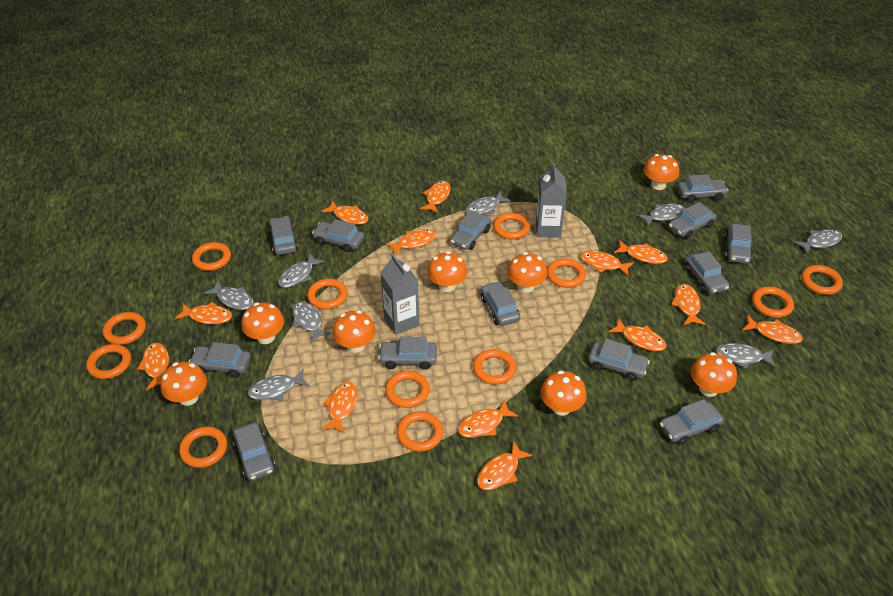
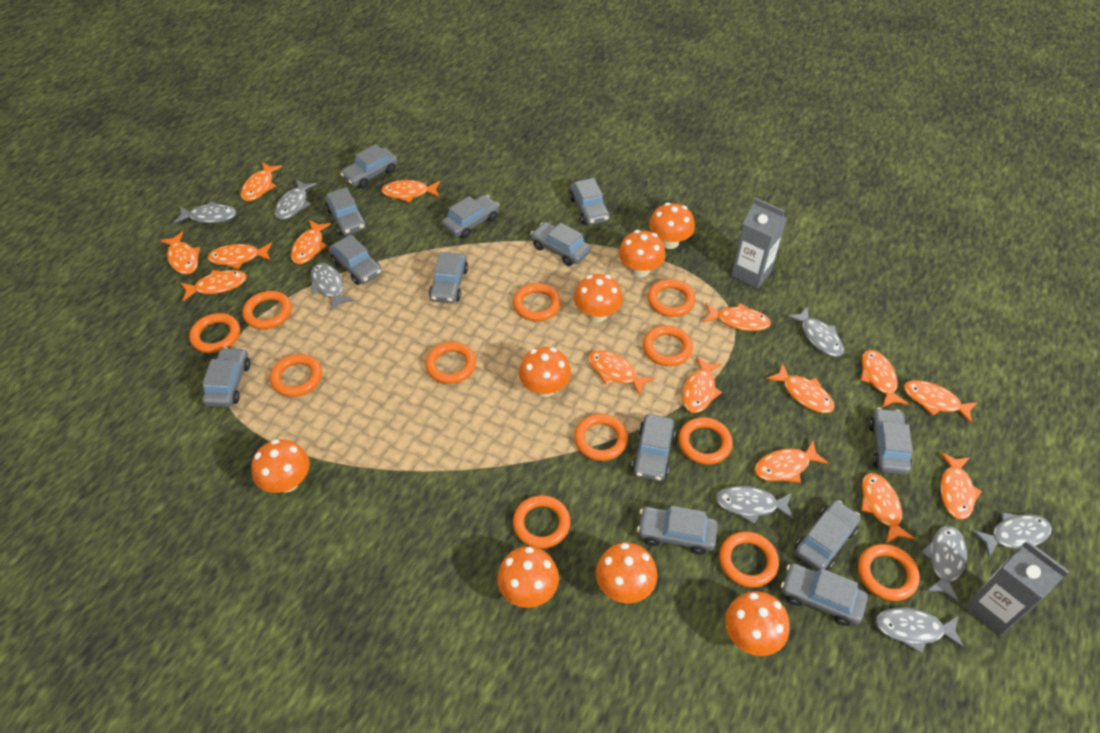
orange fish: 13 -> 15

